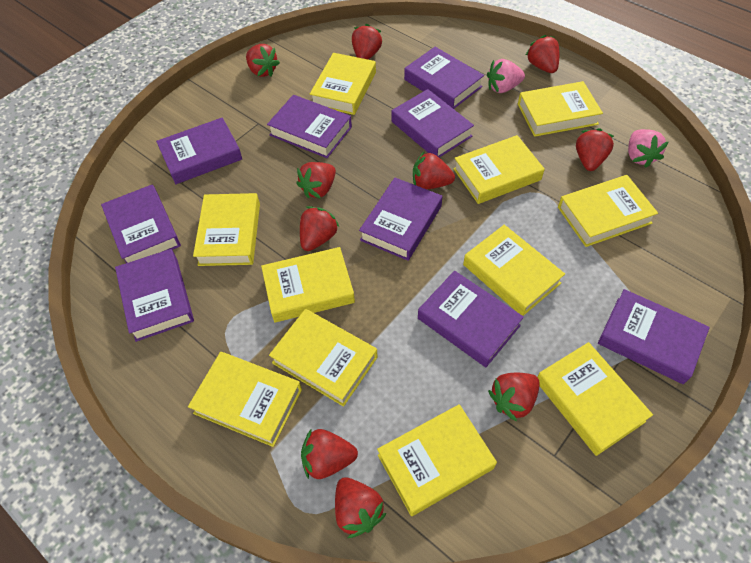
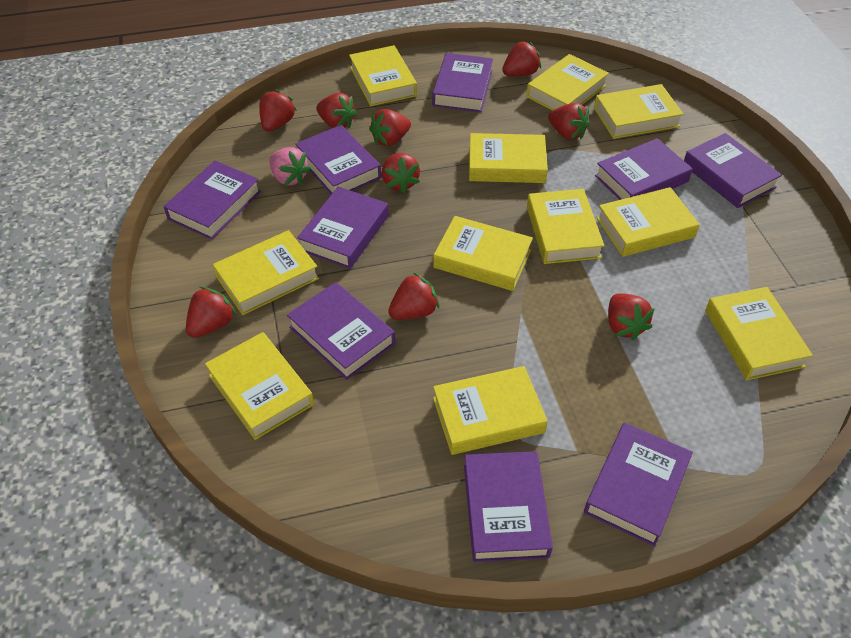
pink strawberry: 2 -> 1
red strawberry: 10 -> 9

